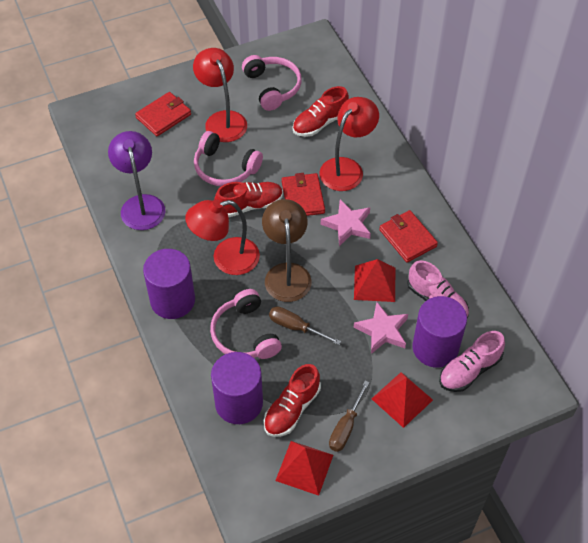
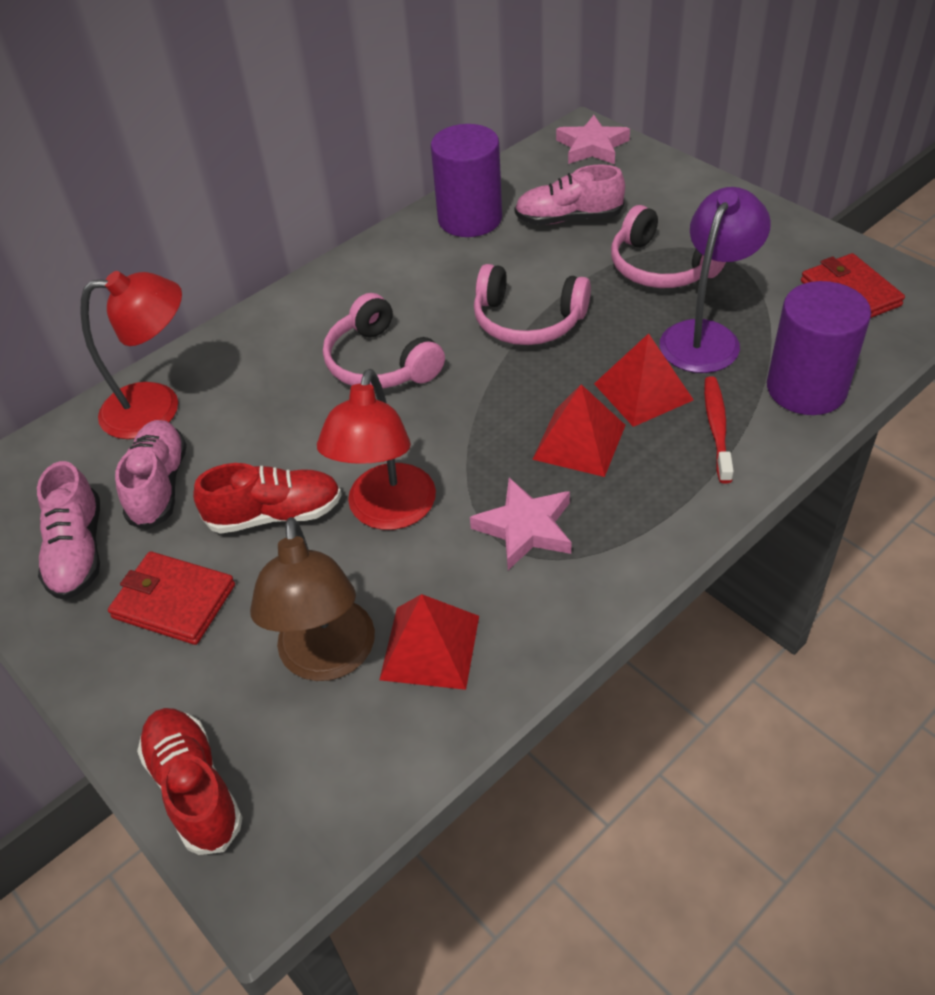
brown screwdriver: 2 -> 0
pink shoe: 2 -> 3
purple cylinder: 3 -> 2
red lamp: 3 -> 2
red shoe: 3 -> 2
red toothbrush: 0 -> 1
red wallet: 3 -> 2

